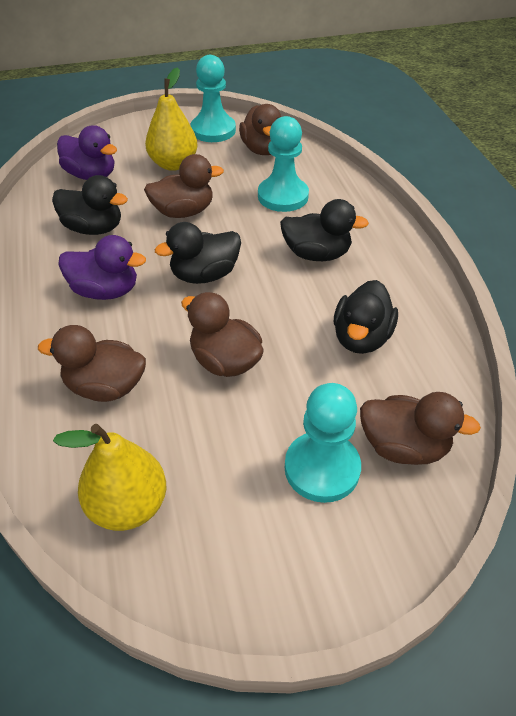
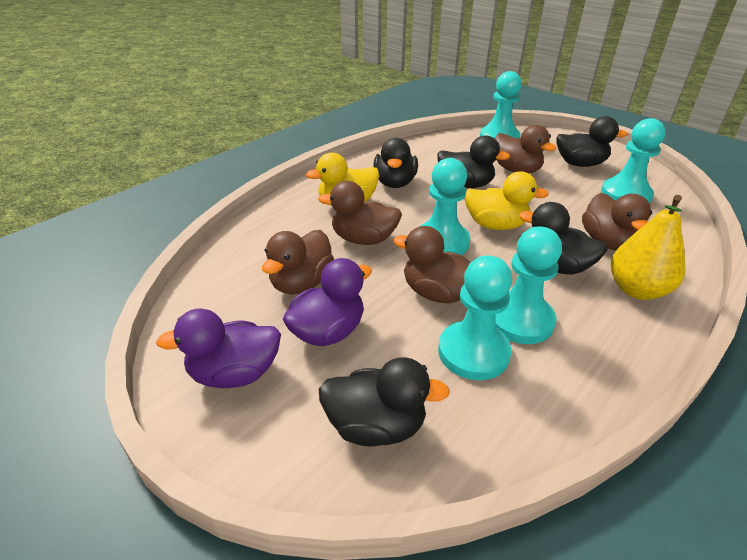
black duck: 4 -> 5
turquoise pawn: 3 -> 5
yellow duck: 0 -> 2
yellow pear: 2 -> 1

